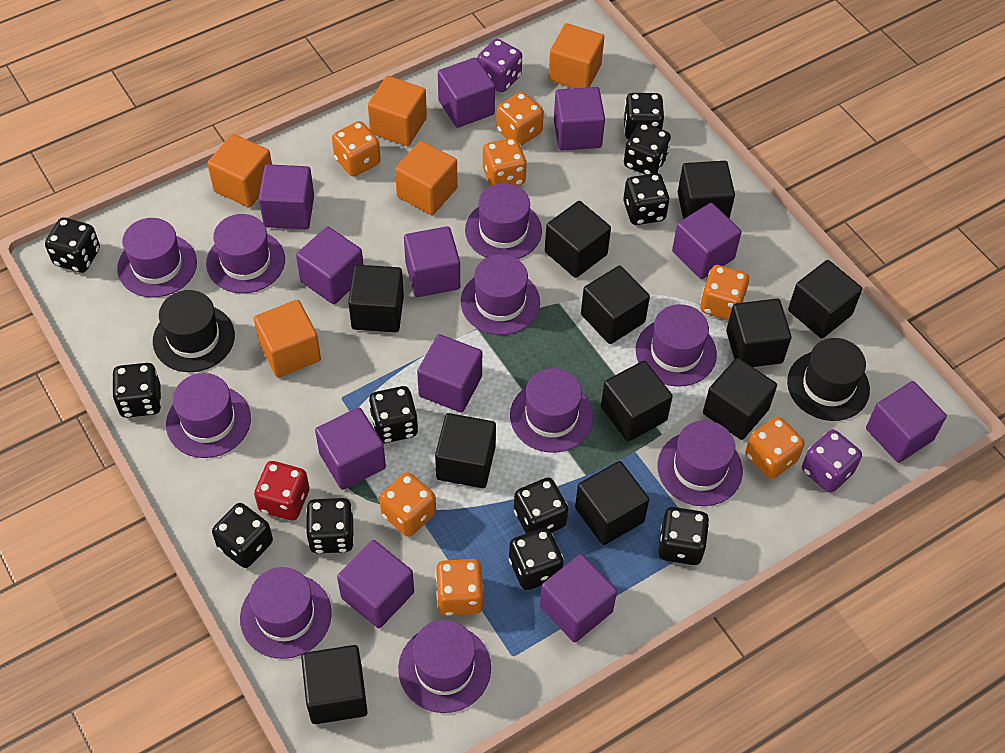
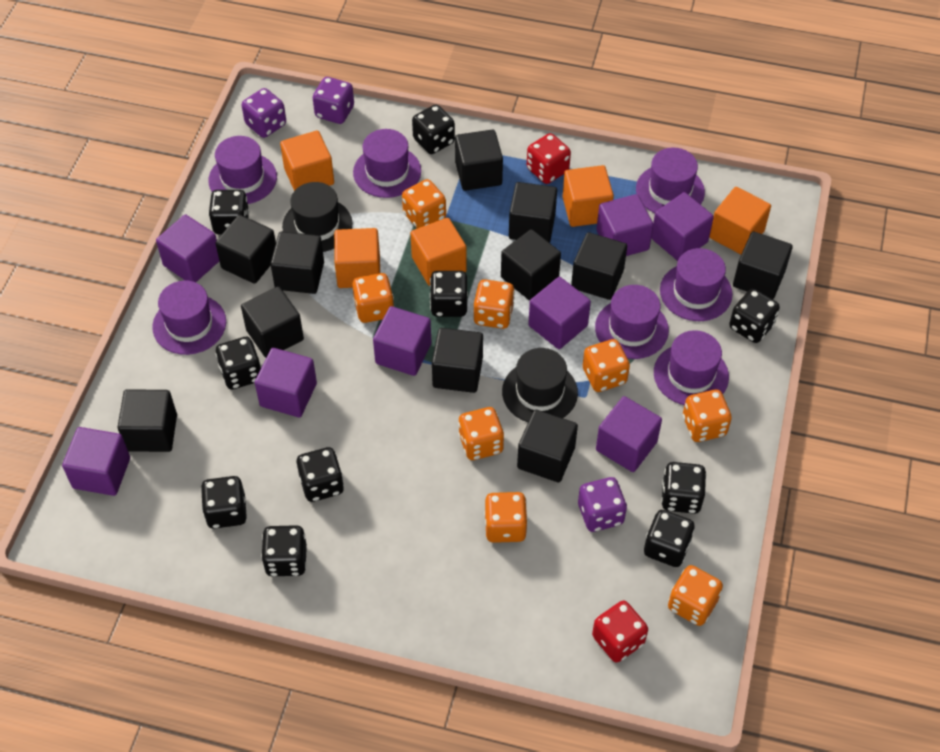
black dice: 11 -> 10
orange dice: 7 -> 8
purple cube: 11 -> 8
purple dice: 2 -> 3
purple hat: 10 -> 7
red dice: 1 -> 2

